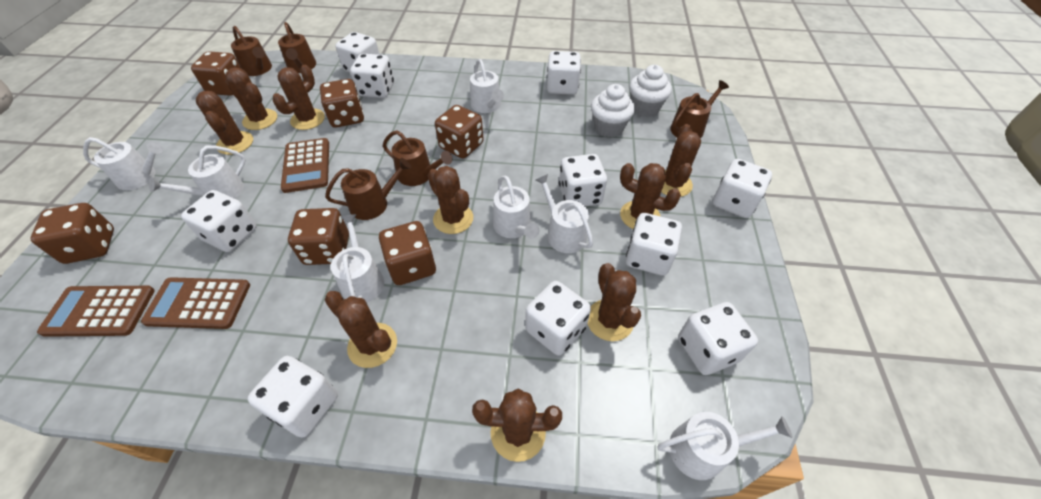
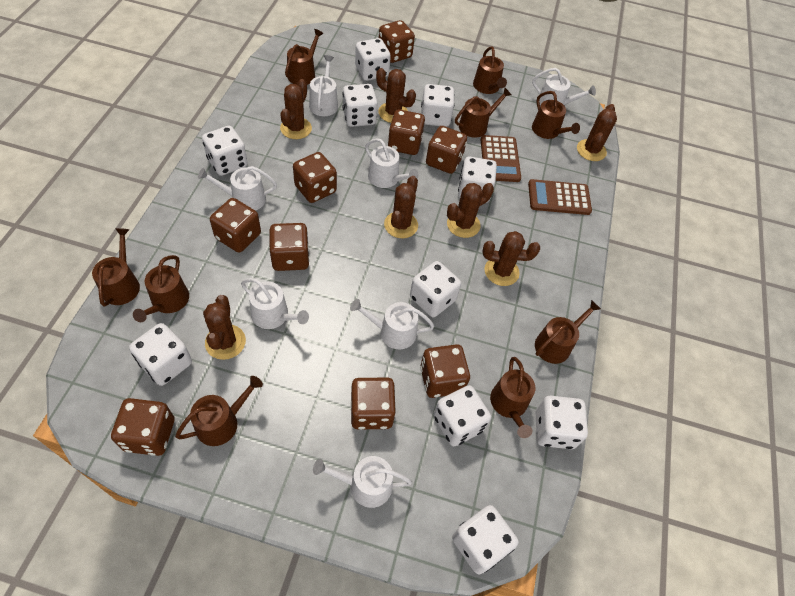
brown cactus: 9 -> 7
brown calculator: 3 -> 2
brown dice: 6 -> 9
brown watering can: 5 -> 9
white cupcake: 2 -> 0

